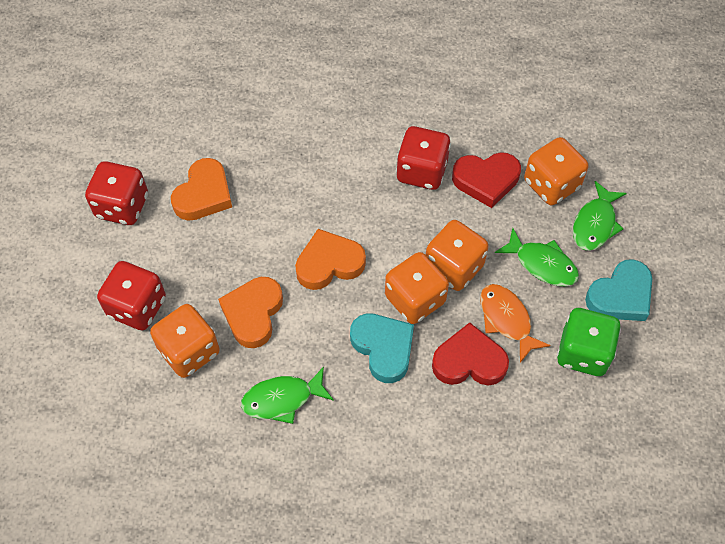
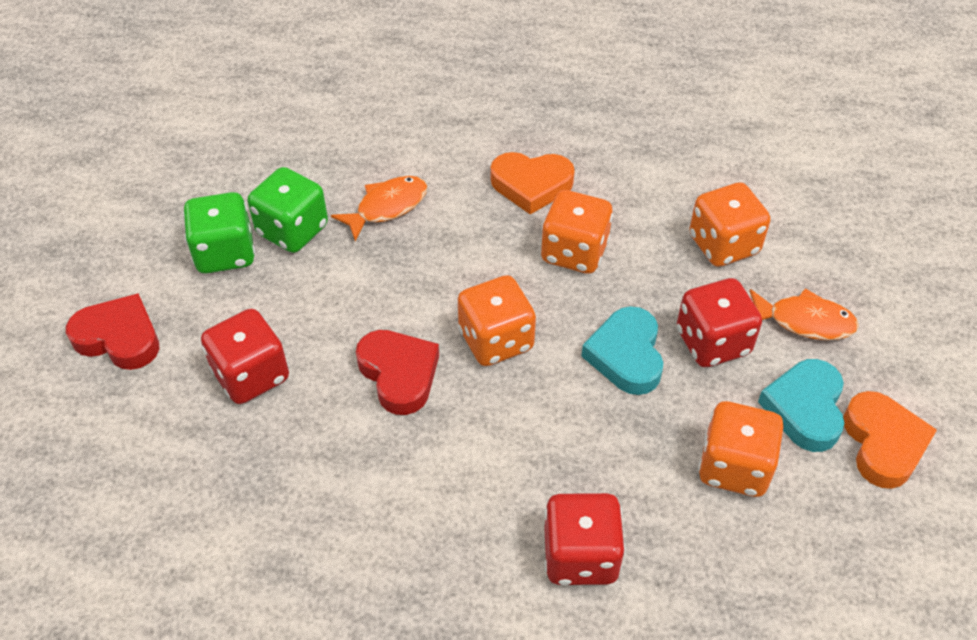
green dice: 1 -> 2
green fish: 3 -> 0
orange fish: 1 -> 2
orange heart: 3 -> 2

